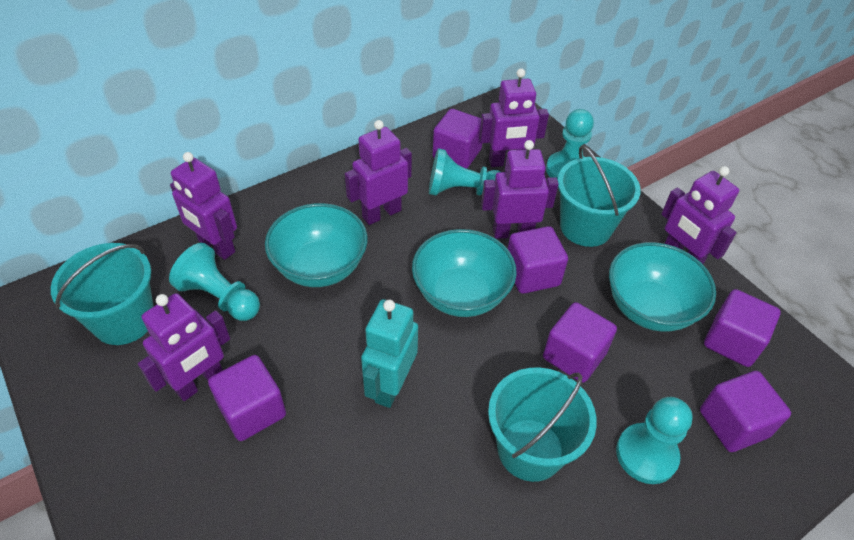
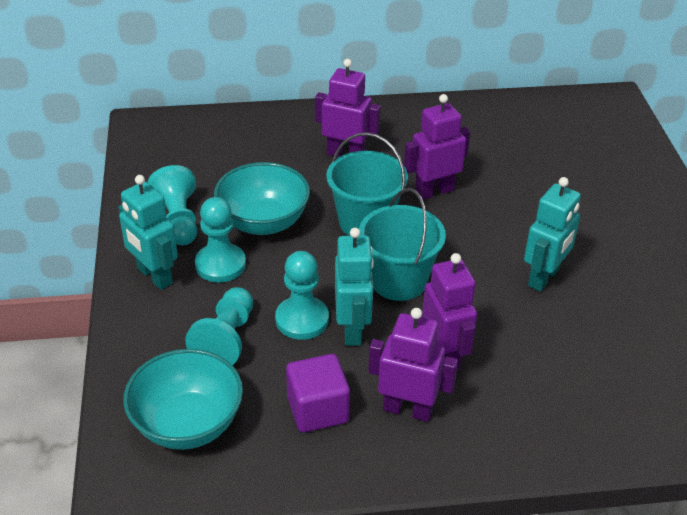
purple cube: 6 -> 1
purple robot: 6 -> 4
turquoise bowl: 3 -> 2
turquoise bucket: 3 -> 2
turquoise robot: 1 -> 3

